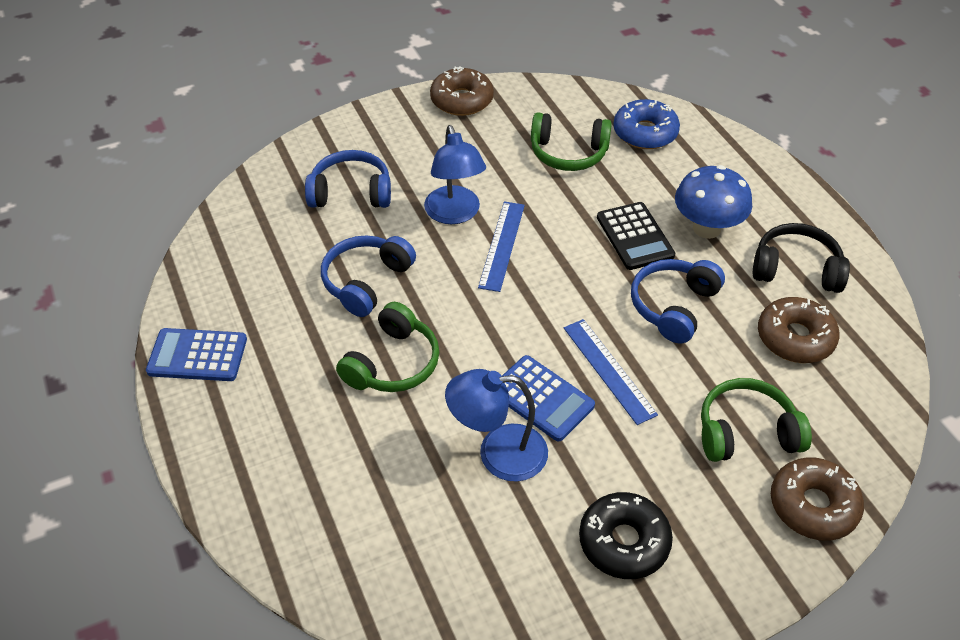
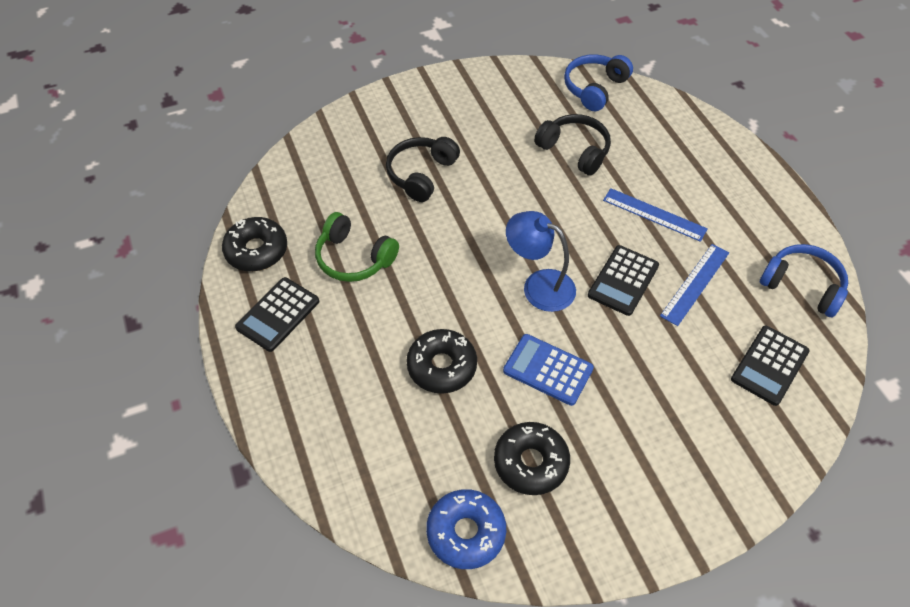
black calculator: 1 -> 3
black donut: 1 -> 3
black headphones: 1 -> 2
blue calculator: 2 -> 1
blue headphones: 3 -> 2
blue lamp: 2 -> 1
blue mushroom: 1 -> 0
brown donut: 3 -> 0
green headphones: 3 -> 1

